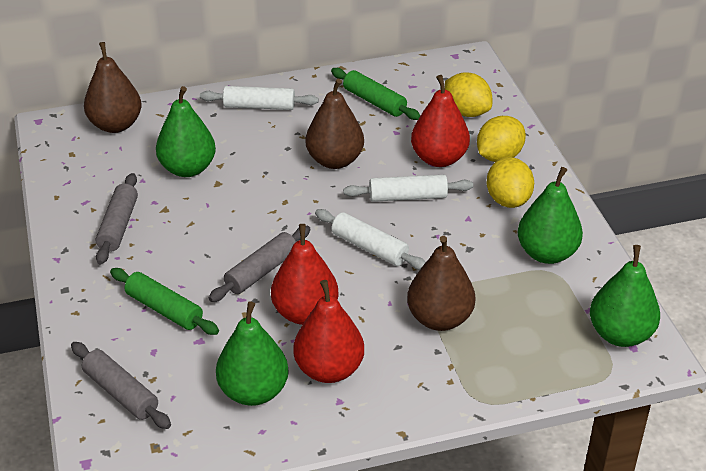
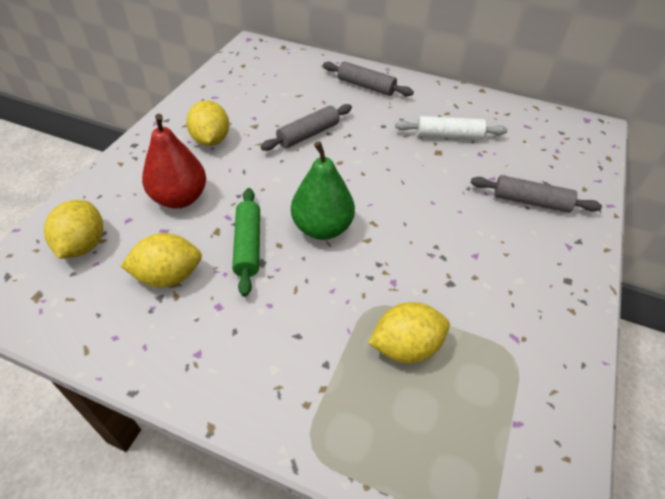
brown pear: 3 -> 0
green pear: 4 -> 1
green rolling pin: 2 -> 1
red pear: 3 -> 1
white rolling pin: 3 -> 1
yellow lemon: 3 -> 4

